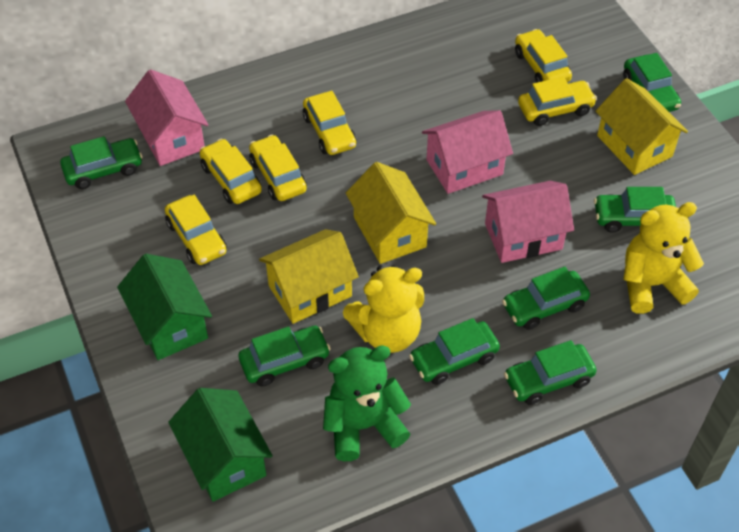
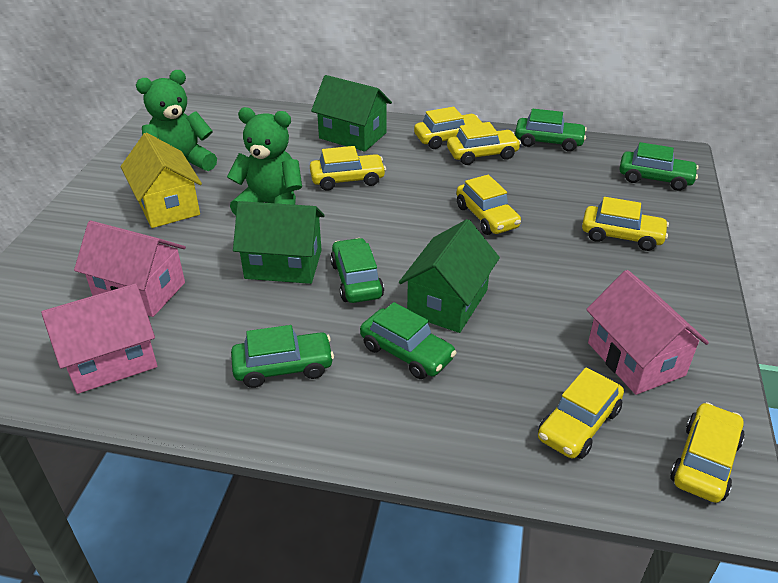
green car: 7 -> 5
green house: 2 -> 3
green teddy bear: 1 -> 2
yellow car: 6 -> 7
yellow house: 3 -> 1
yellow teddy bear: 2 -> 0

